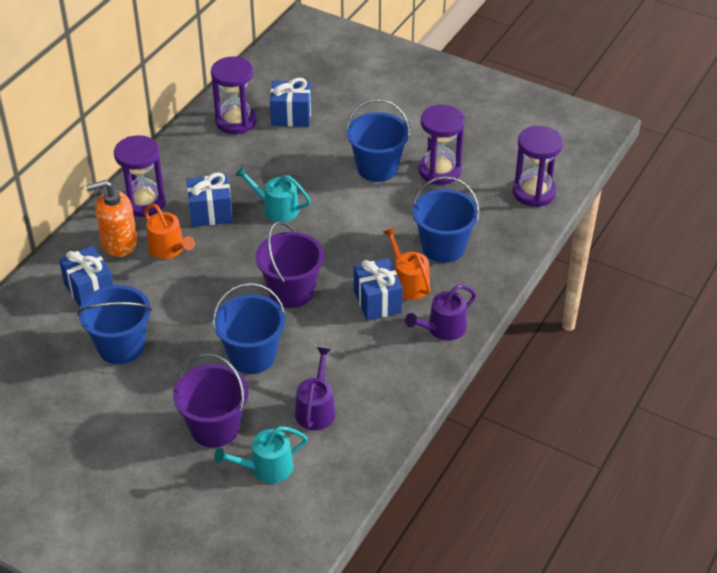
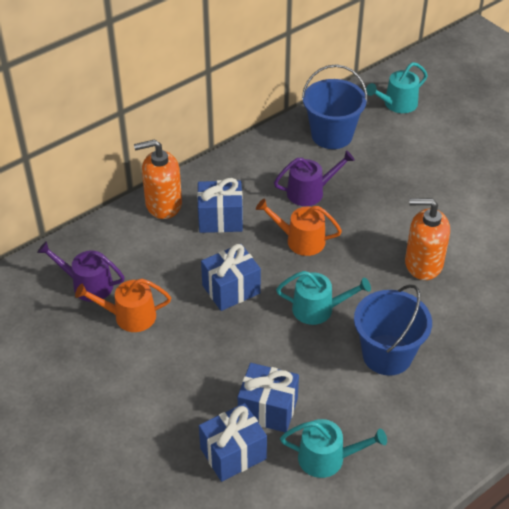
blue bucket: 4 -> 2
orange soap dispenser: 1 -> 2
purple bucket: 2 -> 0
purple hourglass: 4 -> 0
turquoise watering can: 2 -> 3

